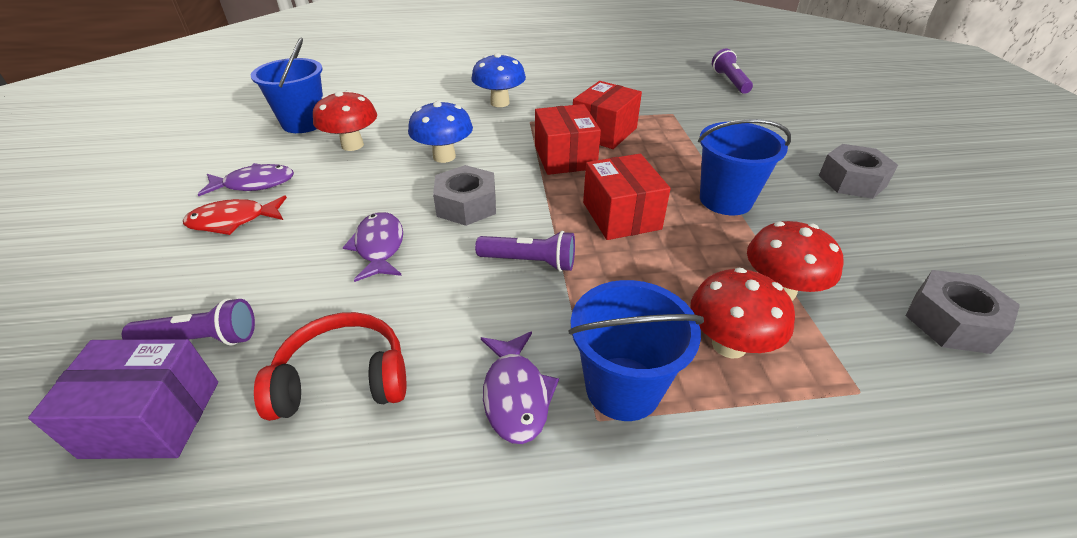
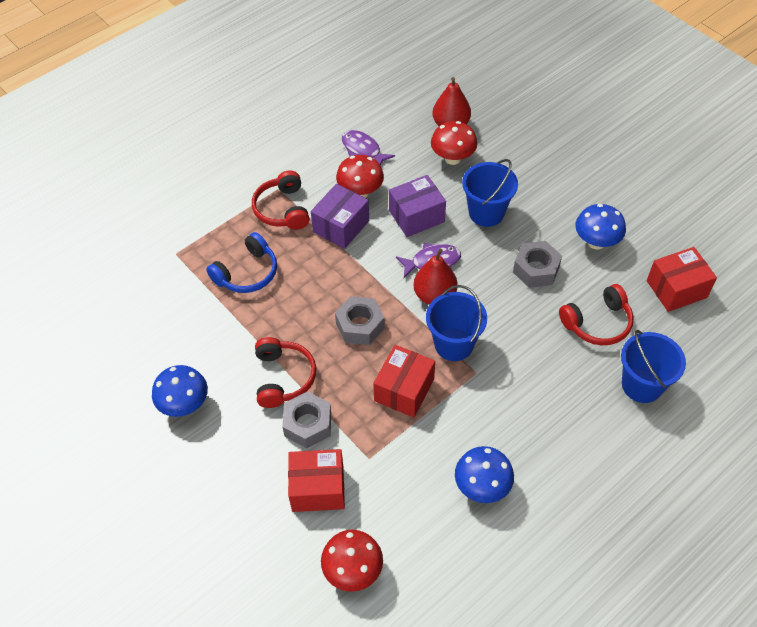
blue headphones: 0 -> 1
blue mushroom: 2 -> 3
purple box: 1 -> 2
purple fish: 3 -> 2
purple flashlight: 3 -> 0
red fish: 1 -> 0
red headphones: 1 -> 3
red pear: 0 -> 2

